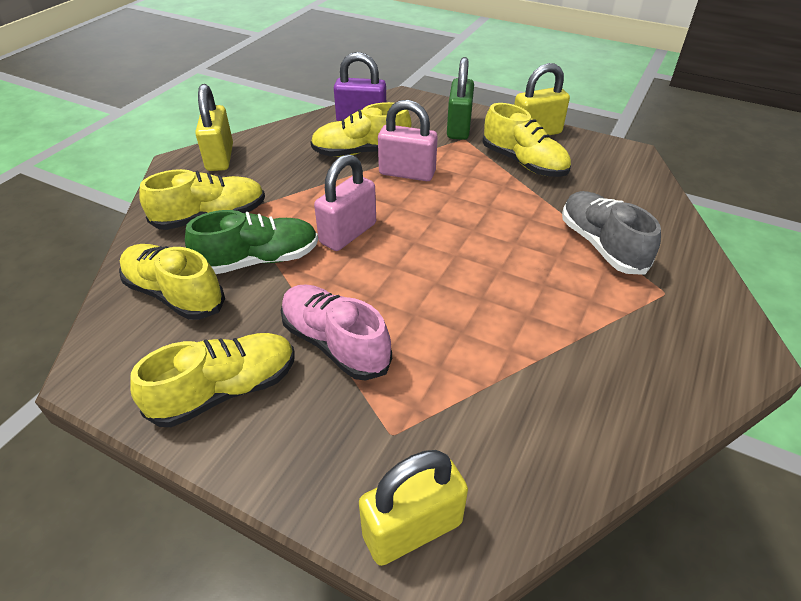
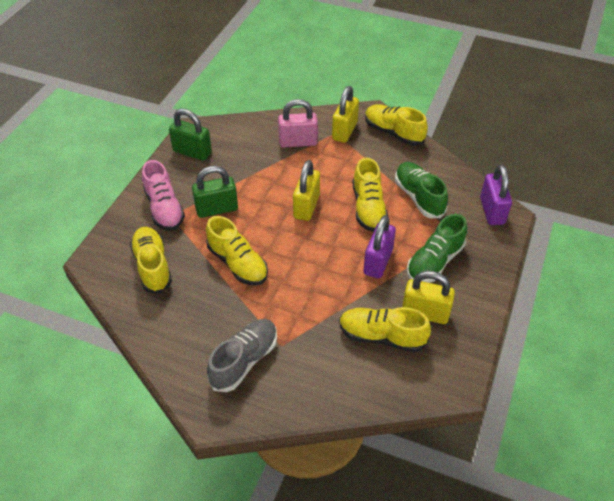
green padlock: 1 -> 2
green shoe: 1 -> 2
pink padlock: 2 -> 1
purple padlock: 1 -> 2

